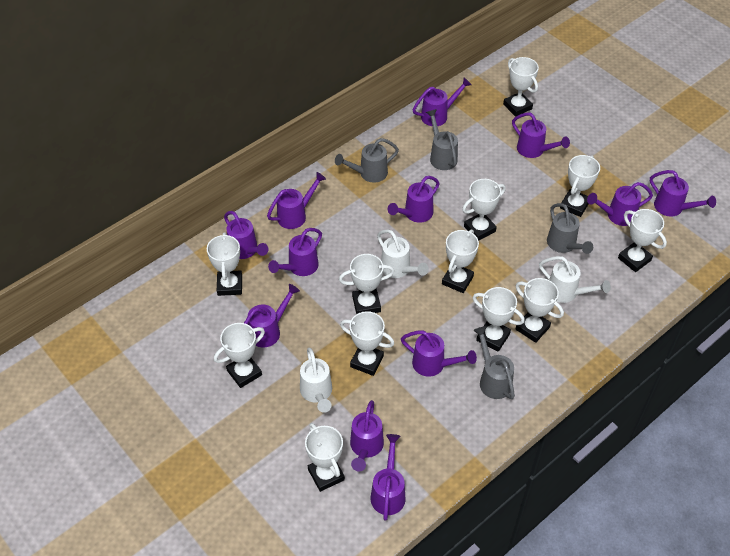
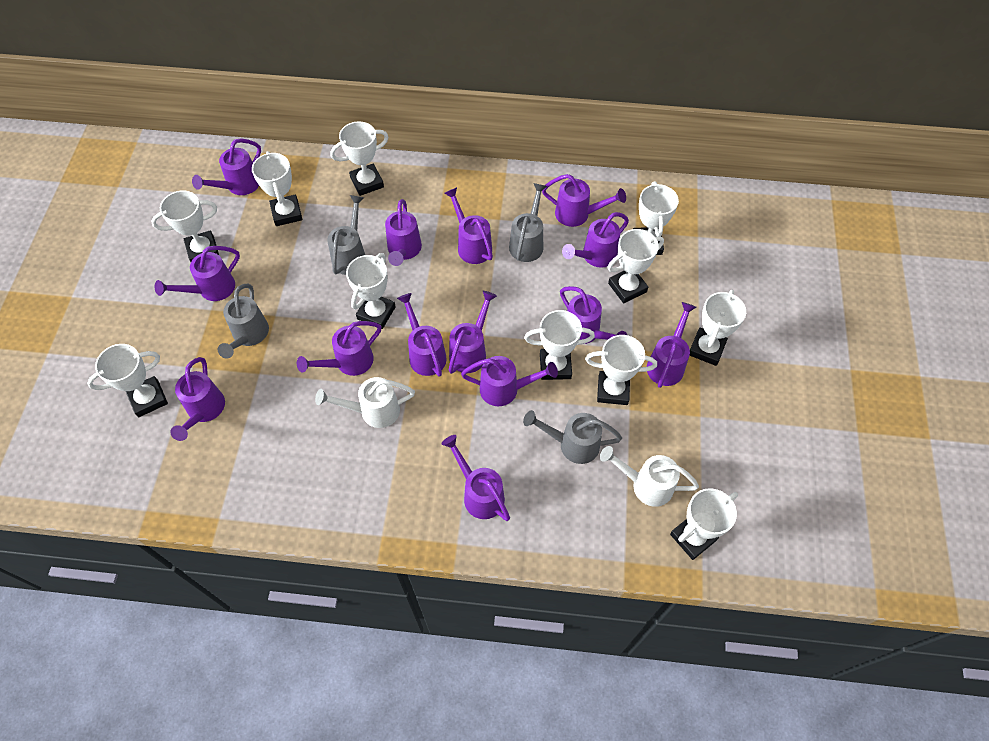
purple watering can: 12 -> 14
white trophy: 12 -> 11
white watering can: 3 -> 2

